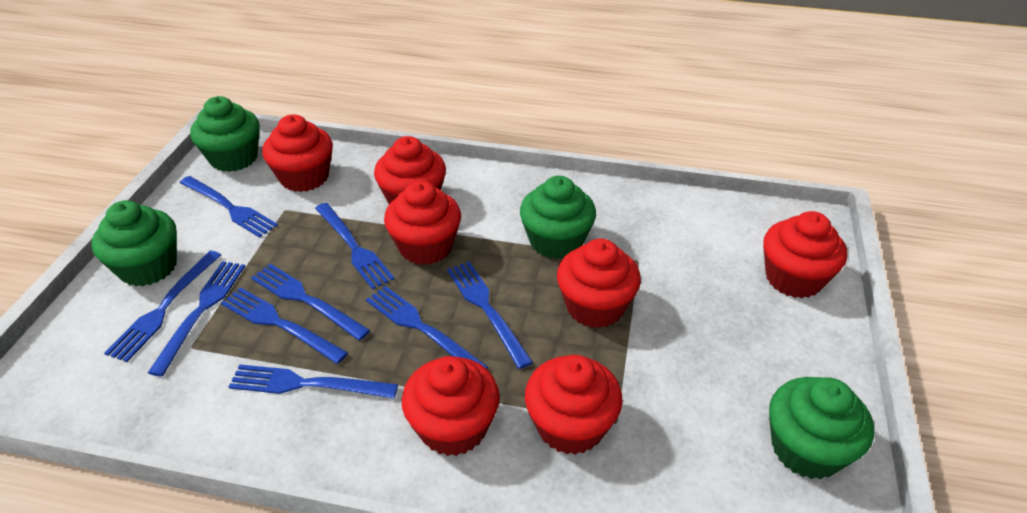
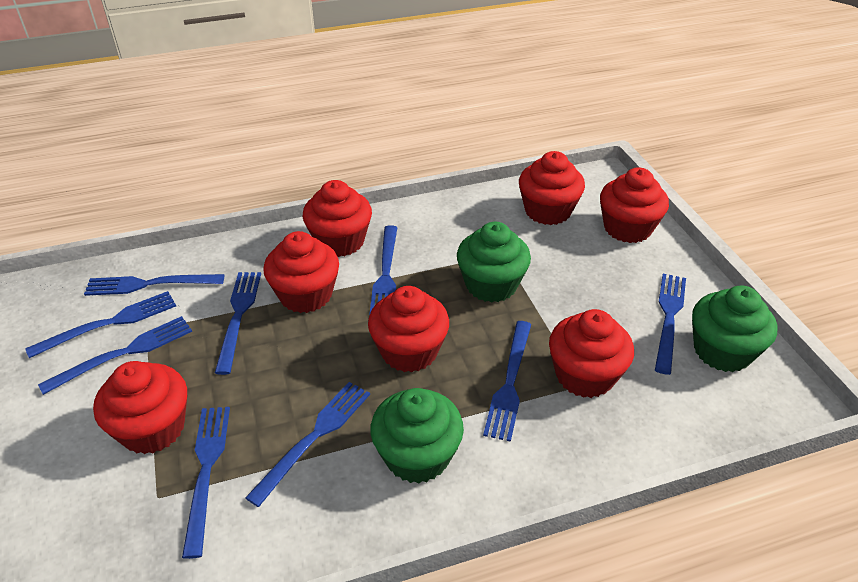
green cupcake: 4 -> 3

